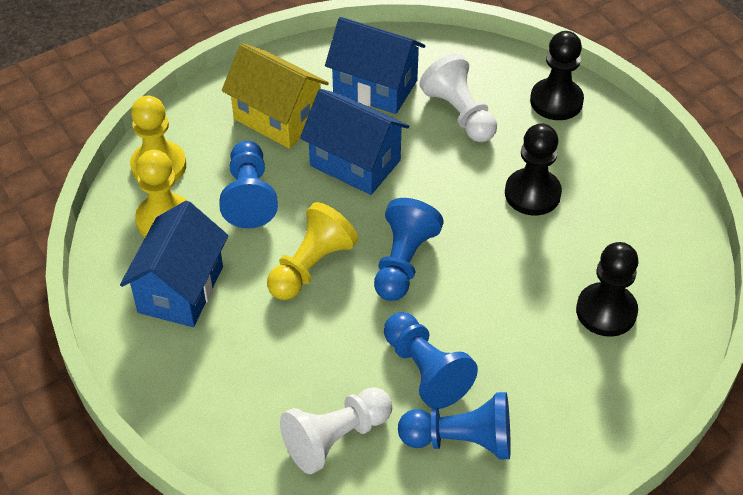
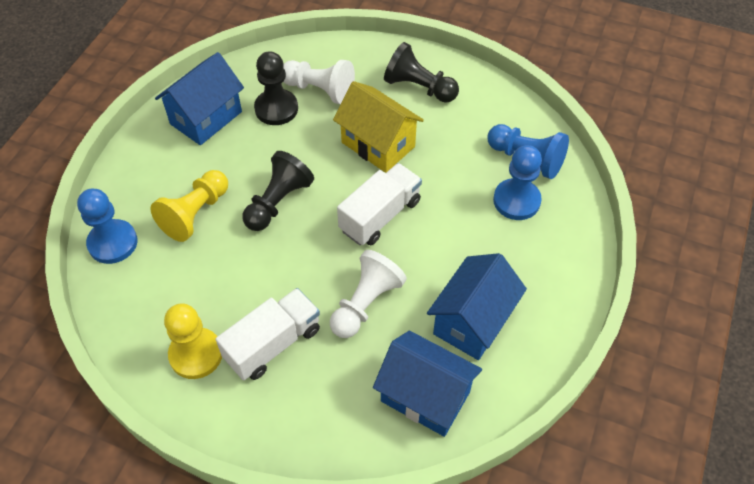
blue pawn: 4 -> 3
white truck: 0 -> 2
yellow pawn: 3 -> 2

